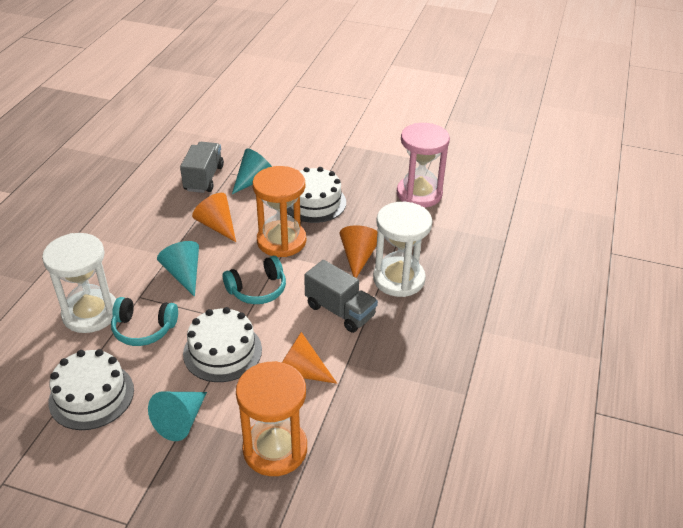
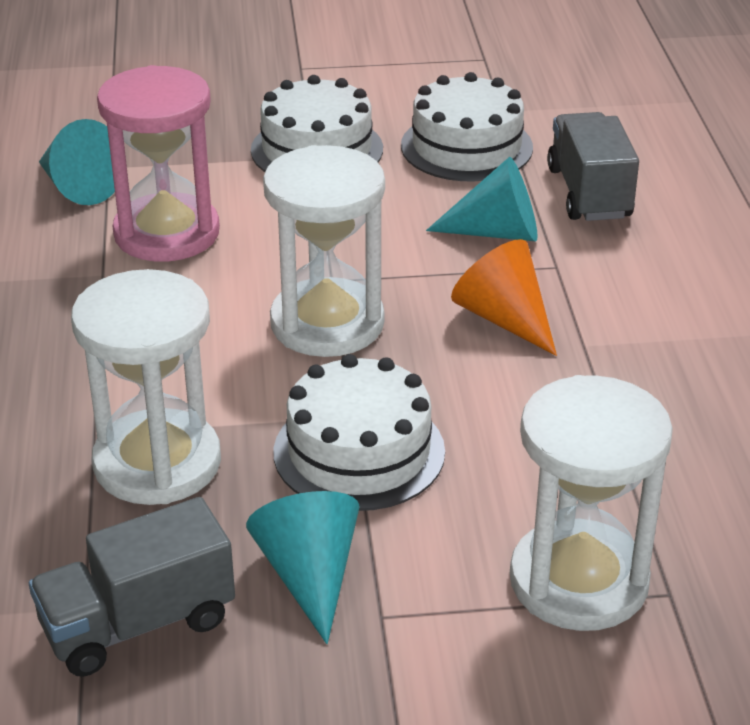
orange cone: 3 -> 1
orange hourglass: 2 -> 0
turquoise headphones: 2 -> 0
white hourglass: 2 -> 3

